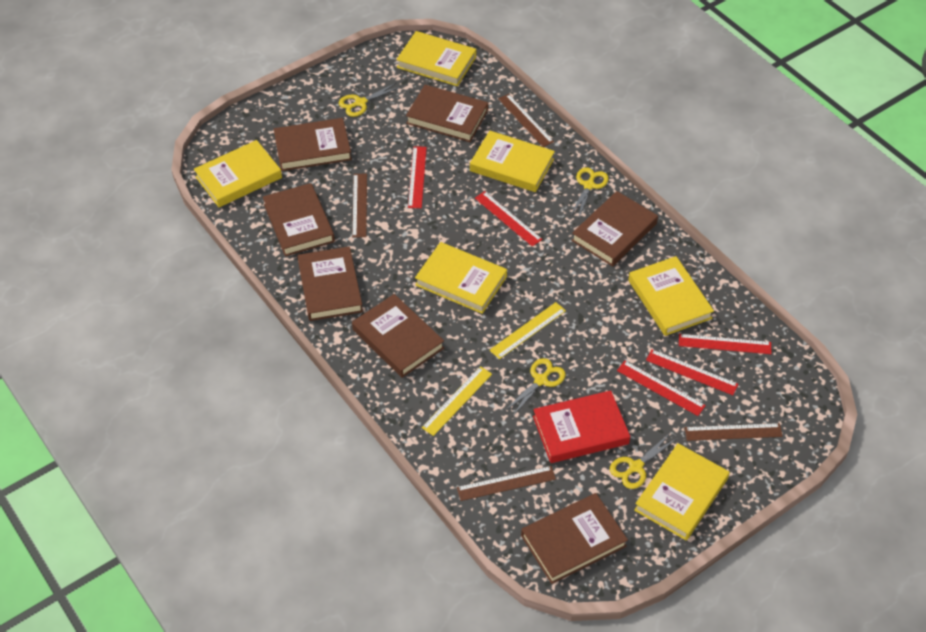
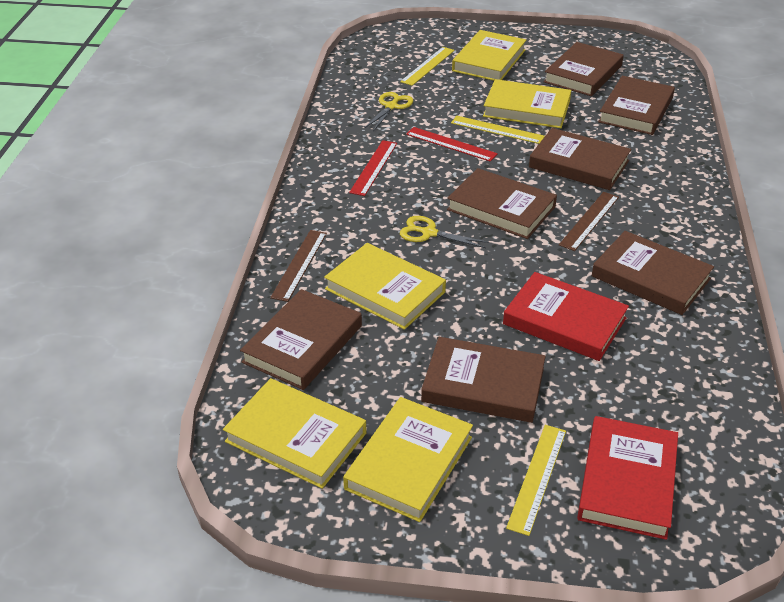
brown ruler: 4 -> 2
red book: 1 -> 2
red ruler: 5 -> 2
yellow book: 6 -> 5
yellow ruler: 2 -> 3
yellow scissors: 4 -> 2

